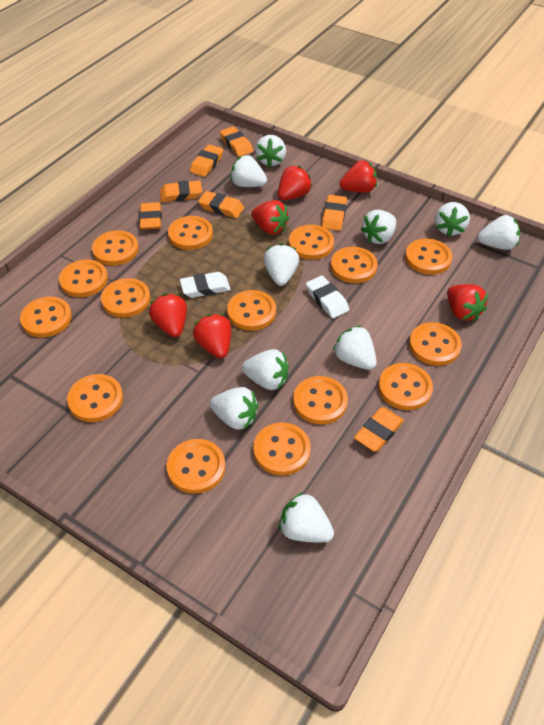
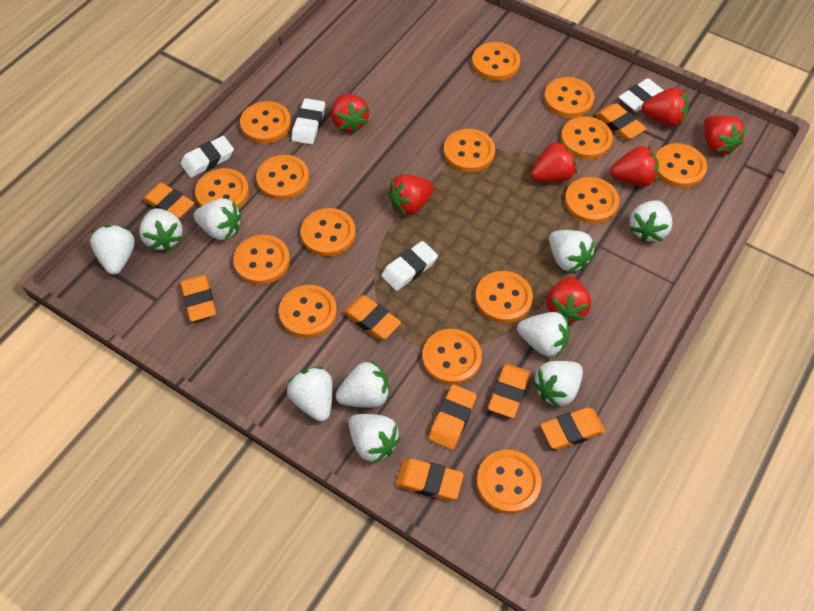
orange eraser: 7 -> 8
red strawberry: 6 -> 7
white eraser: 2 -> 4

